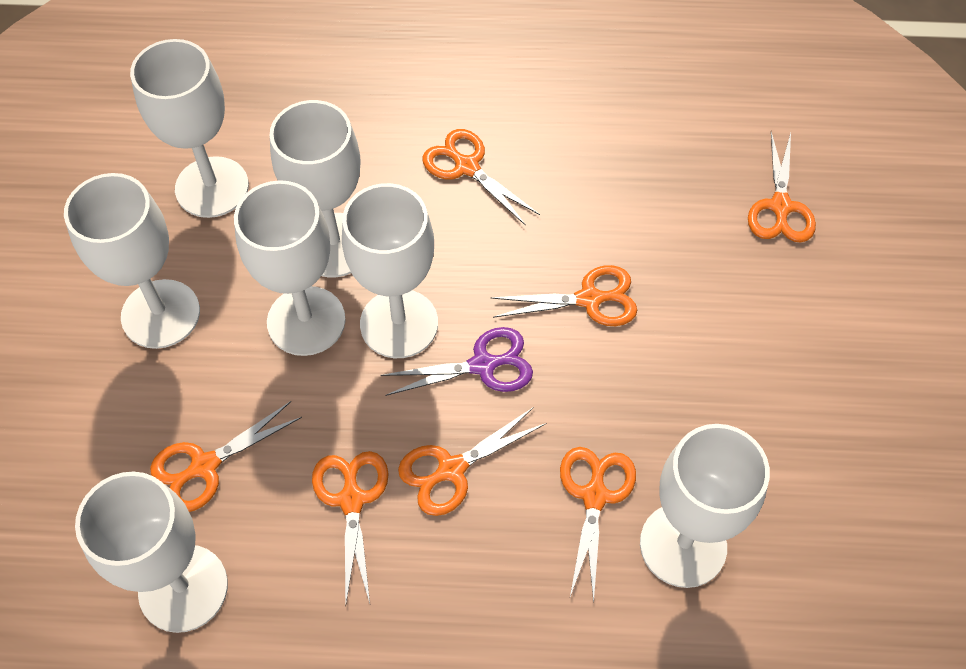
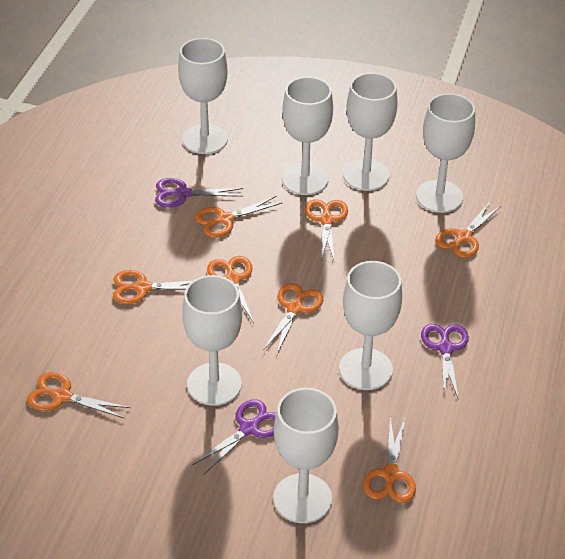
orange scissors: 7 -> 8
purple scissors: 1 -> 3

